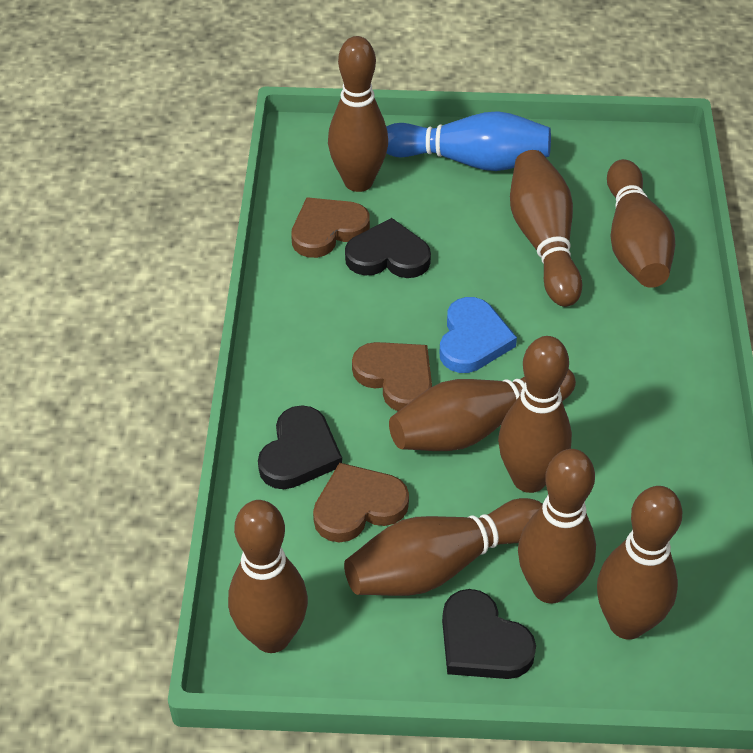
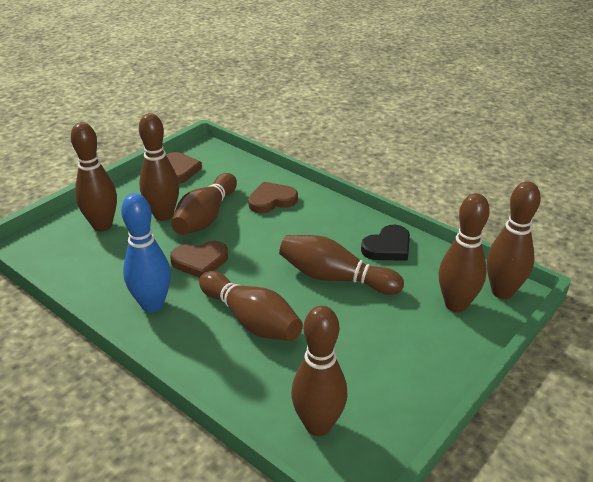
black heart: 3 -> 1
blue heart: 1 -> 0
brown bowling pin: 9 -> 8

